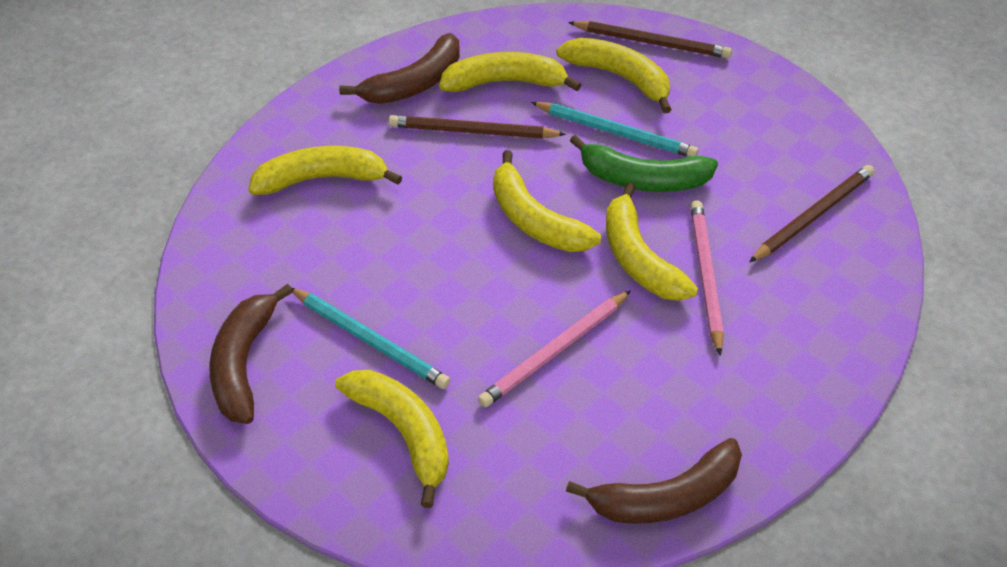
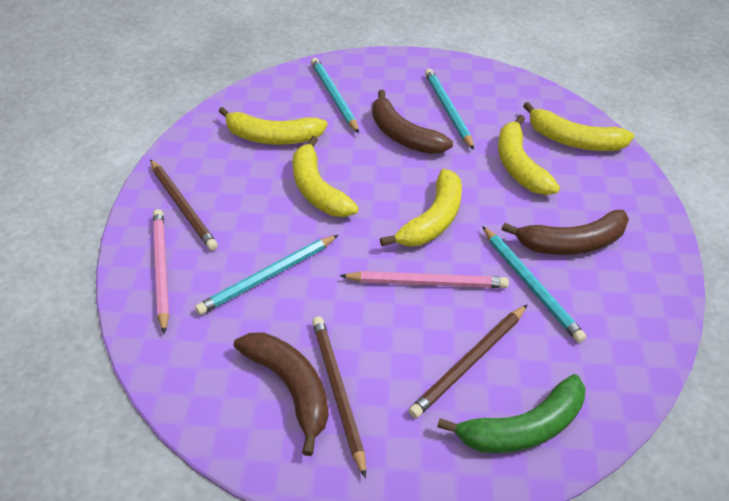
turquoise pencil: 2 -> 4
yellow banana: 6 -> 5

